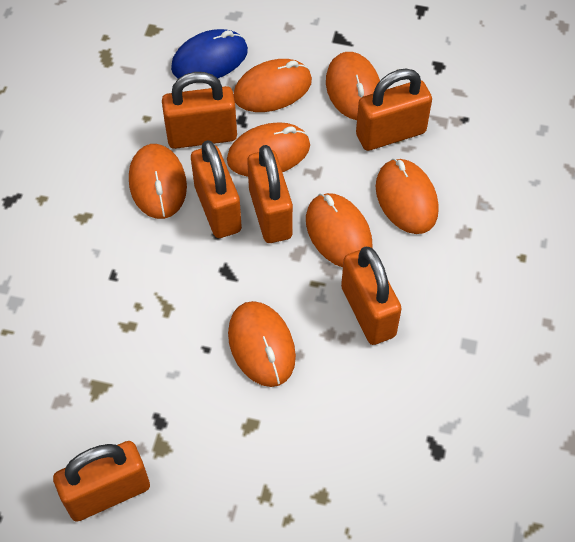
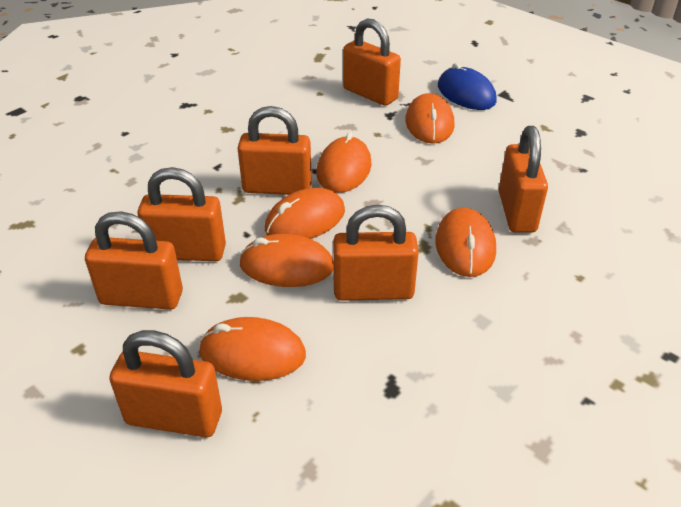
orange mouse: 7 -> 6
orange padlock: 6 -> 7

